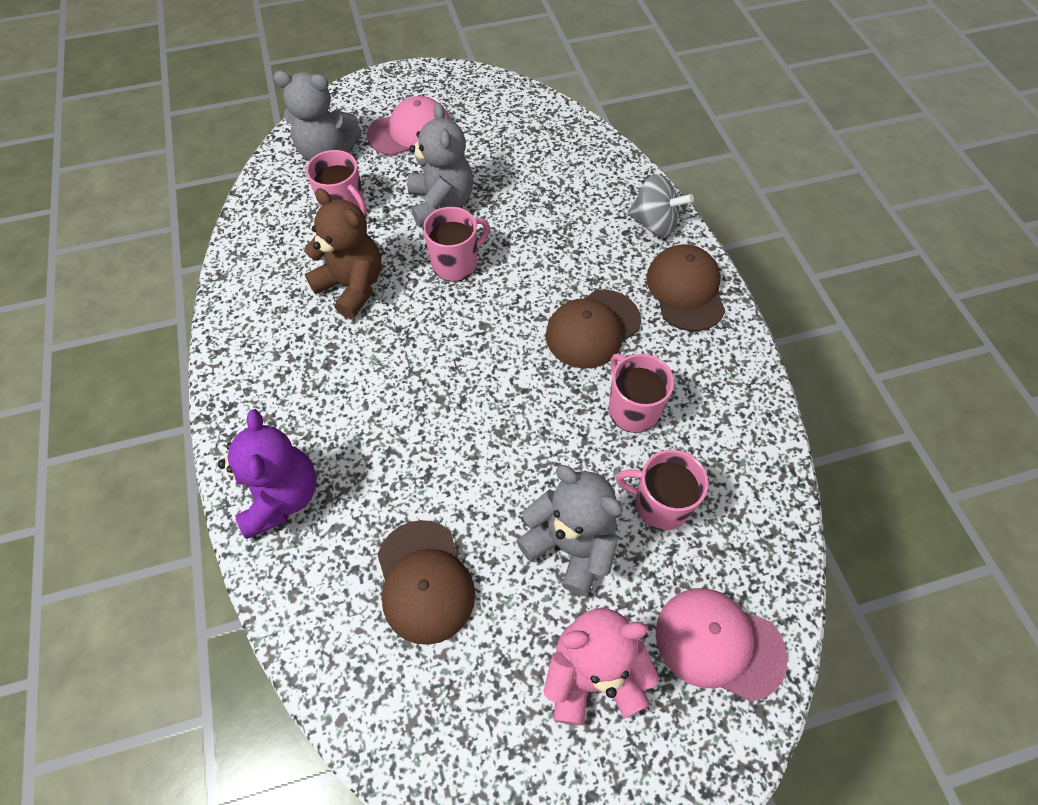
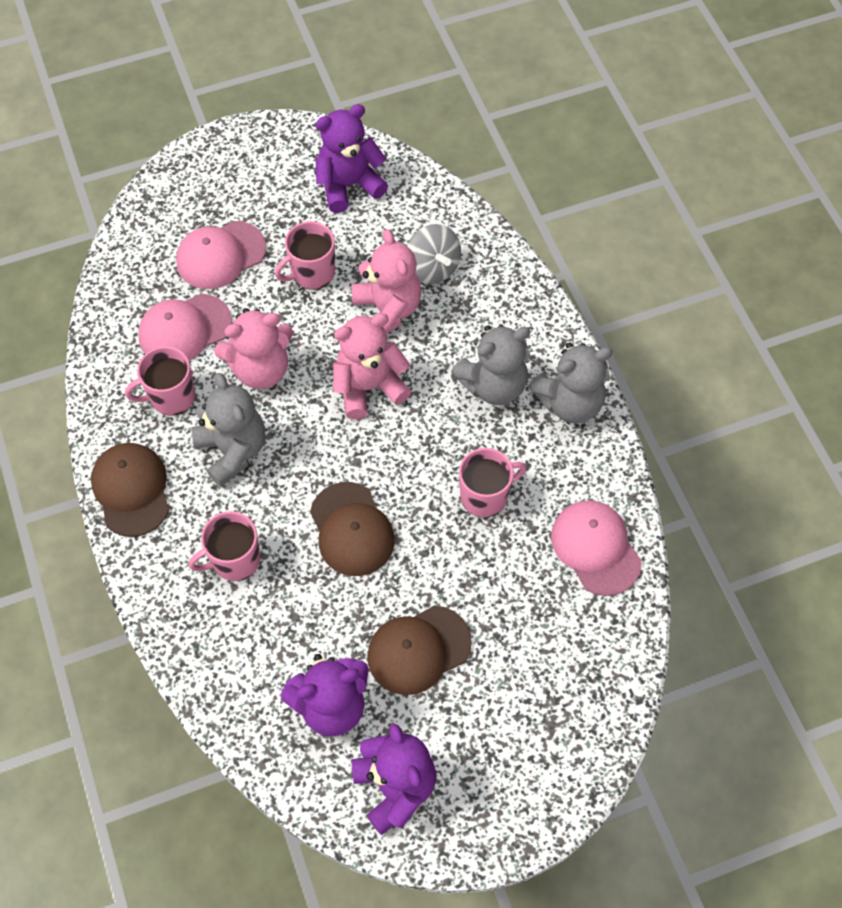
brown teddy bear: 1 -> 0
pink cap: 2 -> 3
pink teddy bear: 1 -> 3
purple teddy bear: 1 -> 3

